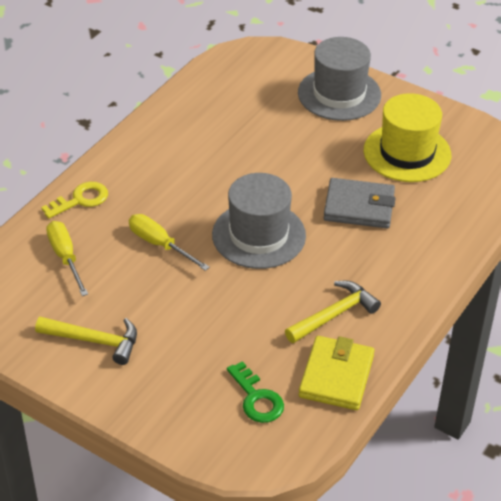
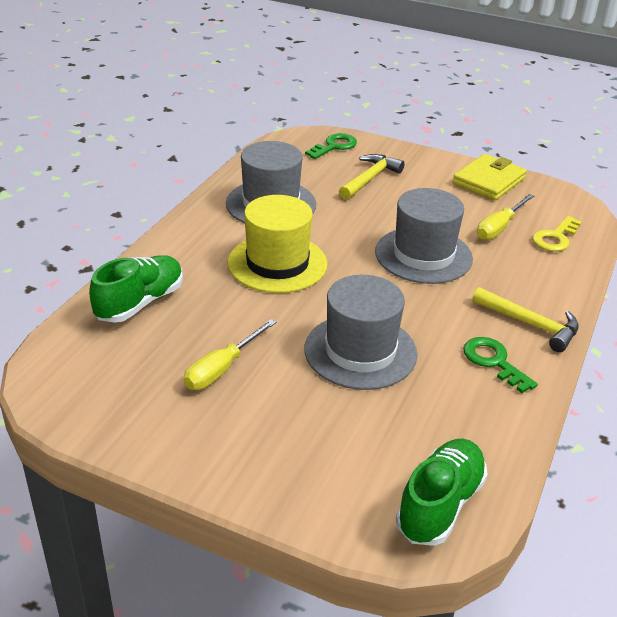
green key: 1 -> 2
green shoe: 0 -> 2
grey hat: 2 -> 3
grey wallet: 1 -> 0

